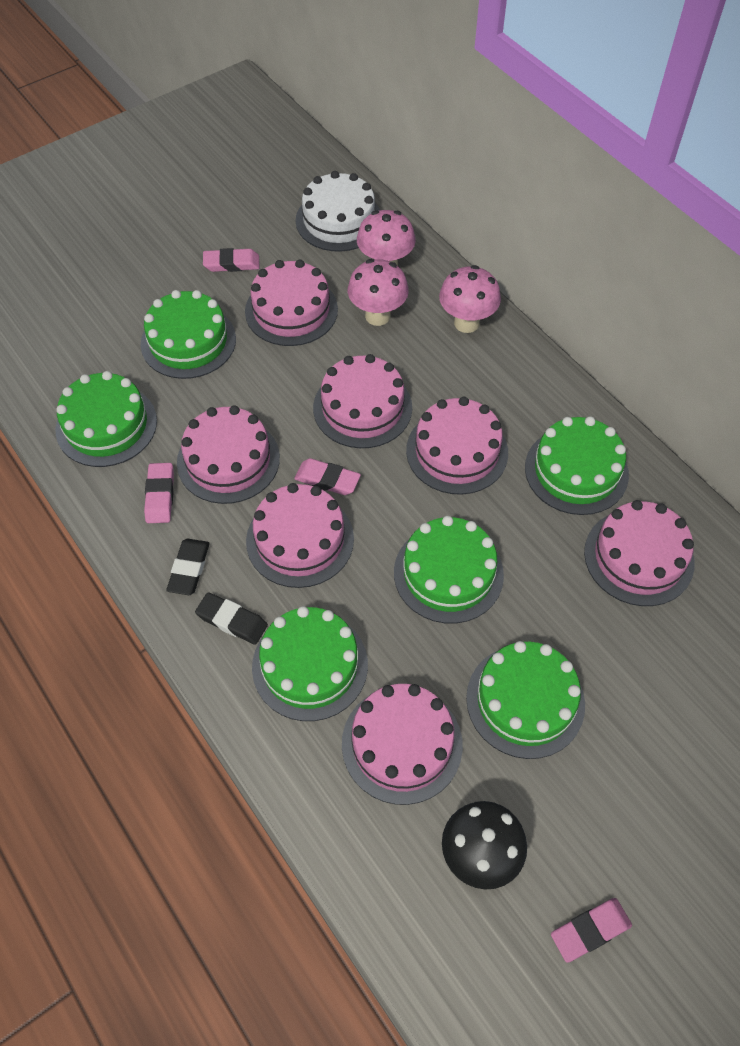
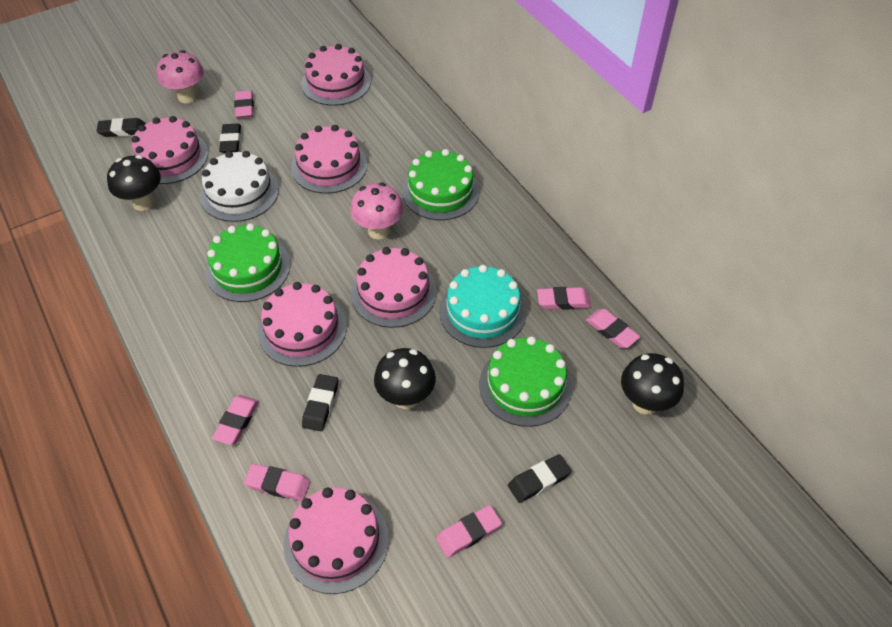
black eraser: 2 -> 4
black mushroom: 1 -> 3
green cake: 6 -> 3
pink cake: 7 -> 6
pink eraser: 4 -> 6
pink mushroom: 3 -> 2
turquoise cake: 0 -> 1

